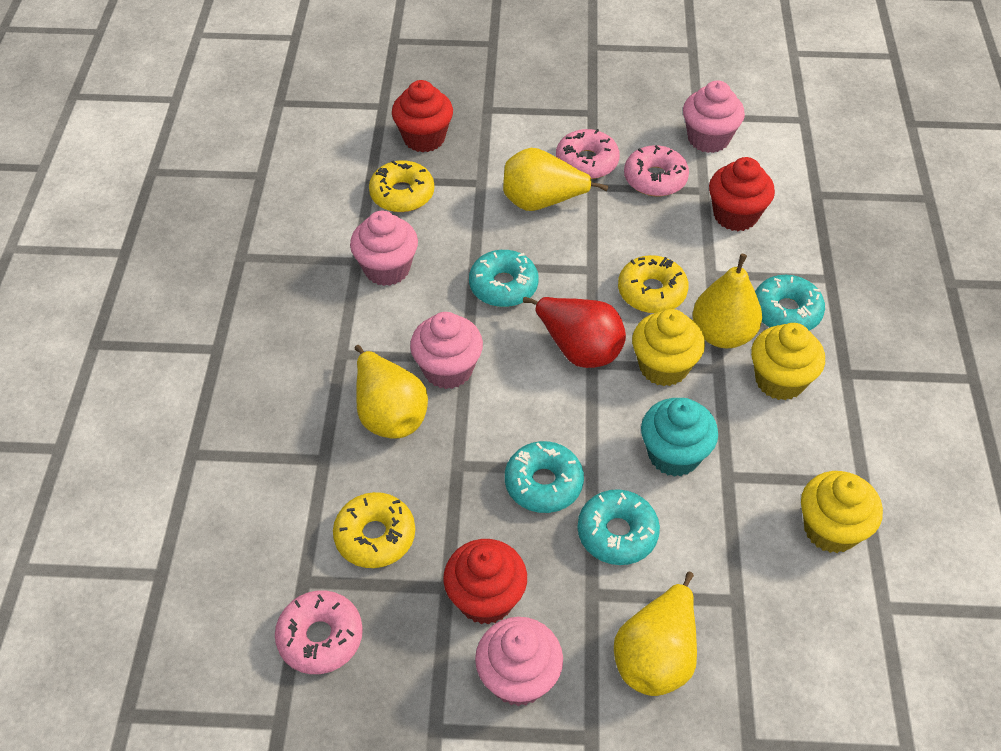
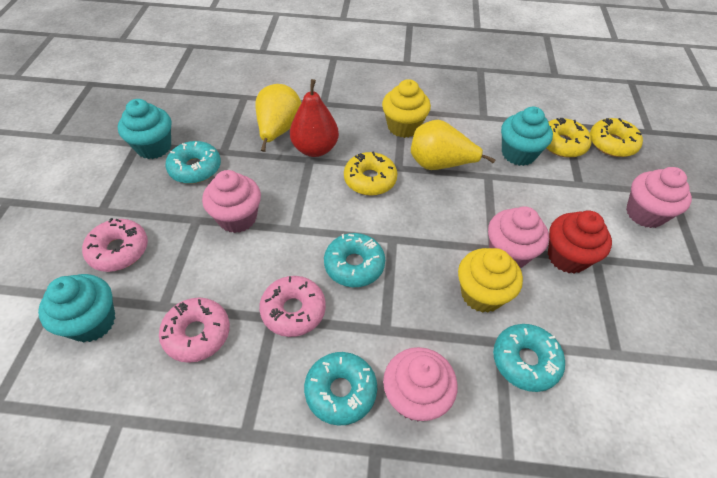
red cupcake: 3 -> 1
turquoise cupcake: 1 -> 3
yellow cupcake: 3 -> 2
yellow pear: 4 -> 2

